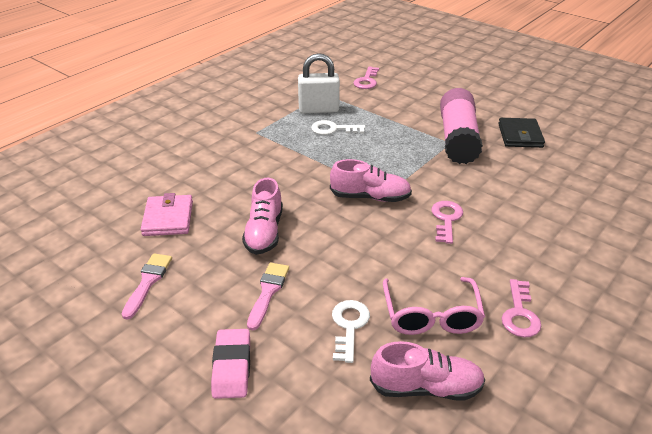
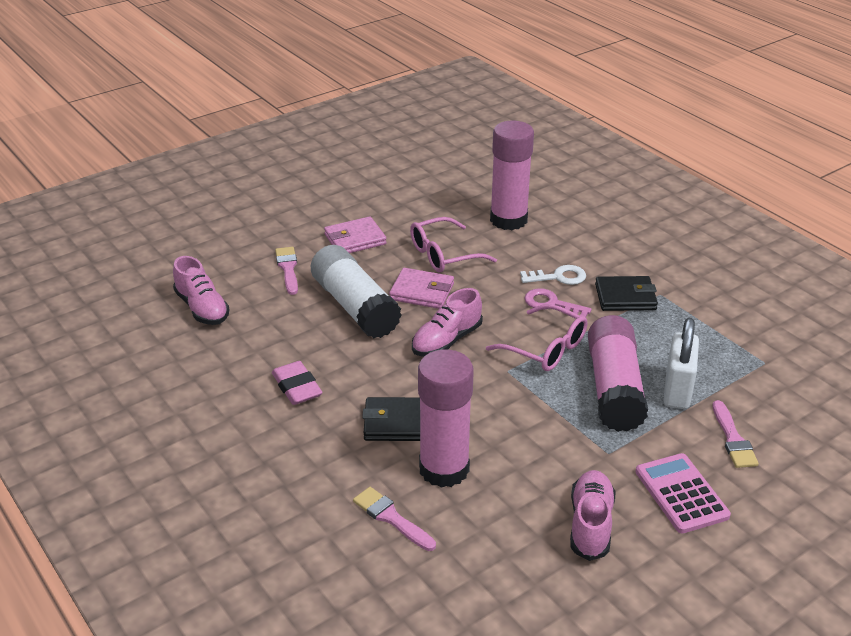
black wallet: 1 -> 2
pink brush: 2 -> 3
pink calculator: 0 -> 1
pink glasses: 1 -> 2
pink glue stick: 1 -> 3
pink key: 3 -> 1
pink wallet: 1 -> 2
white glue stick: 0 -> 1
white key: 2 -> 1

